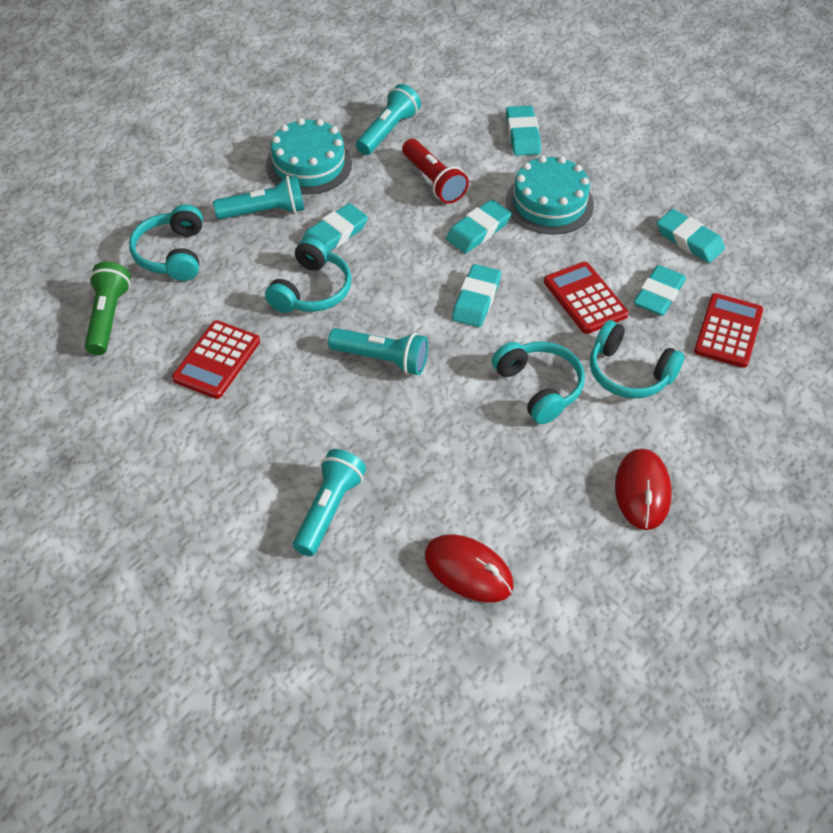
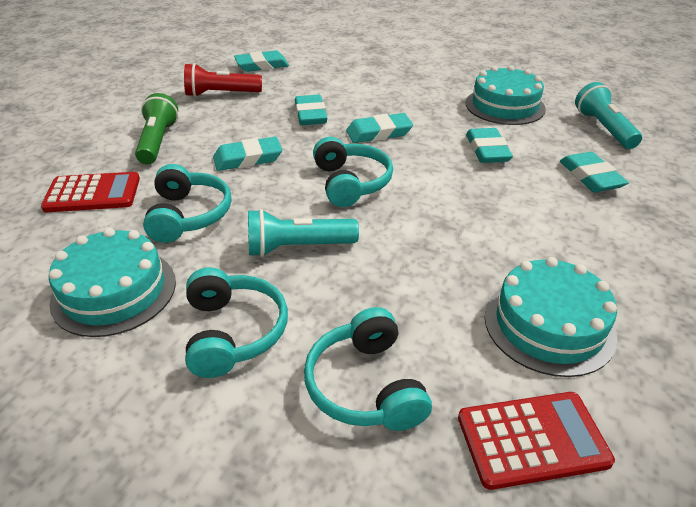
red calculator: 3 -> 2
red mouse: 2 -> 0
turquoise cake: 2 -> 3
turquoise flashlight: 4 -> 2

